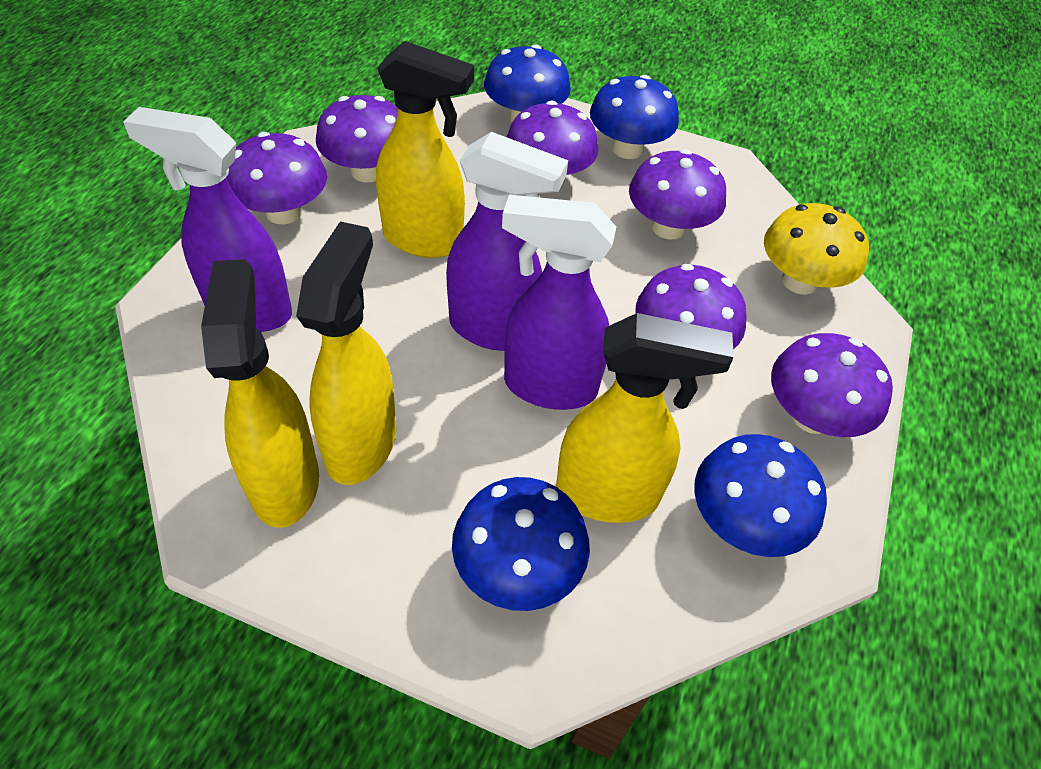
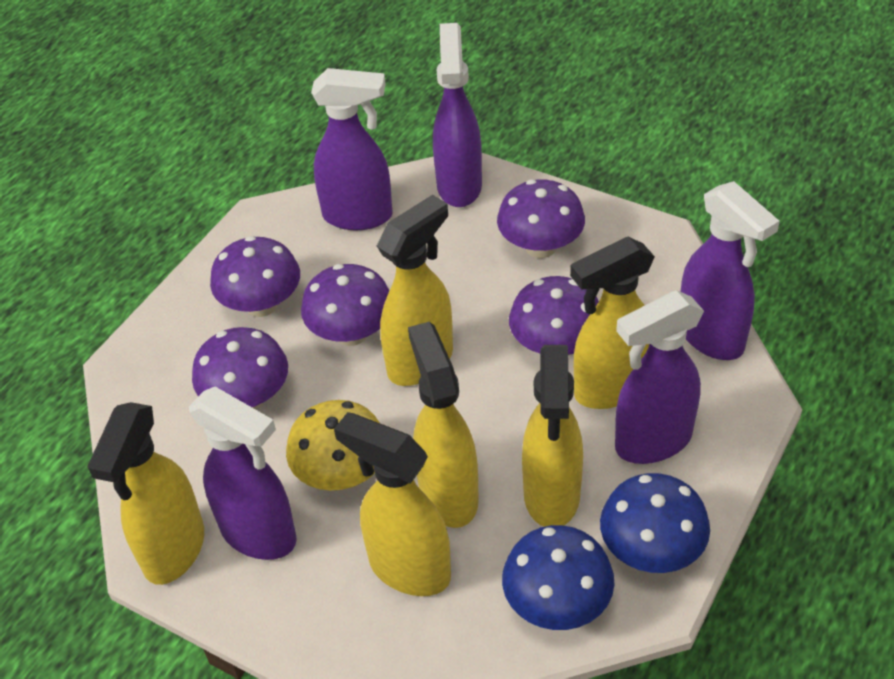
blue mushroom: 4 -> 2
purple mushroom: 6 -> 5
purple spray bottle: 3 -> 5
yellow spray bottle: 4 -> 6

